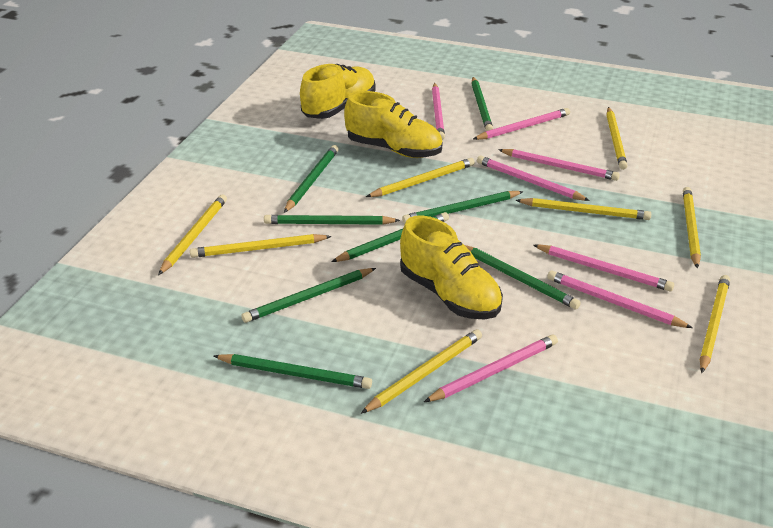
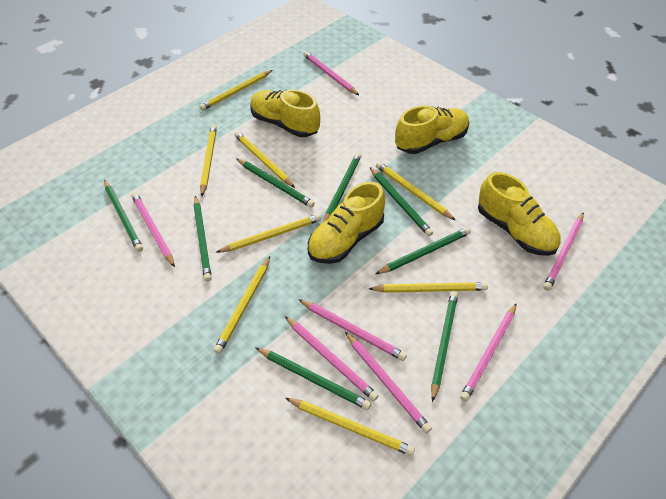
yellow shoe: 3 -> 4

